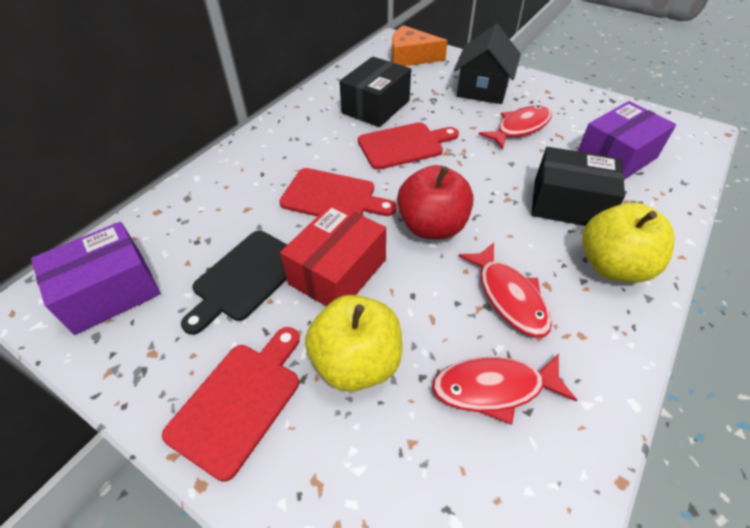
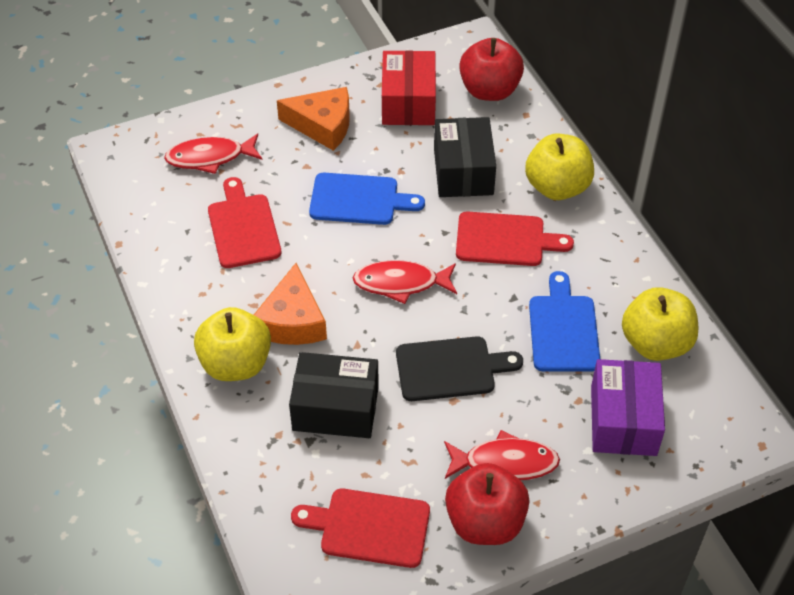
black house: 1 -> 0
blue cutting board: 0 -> 2
orange cheese: 1 -> 2
purple box: 2 -> 1
red apple: 1 -> 2
yellow apple: 2 -> 3

